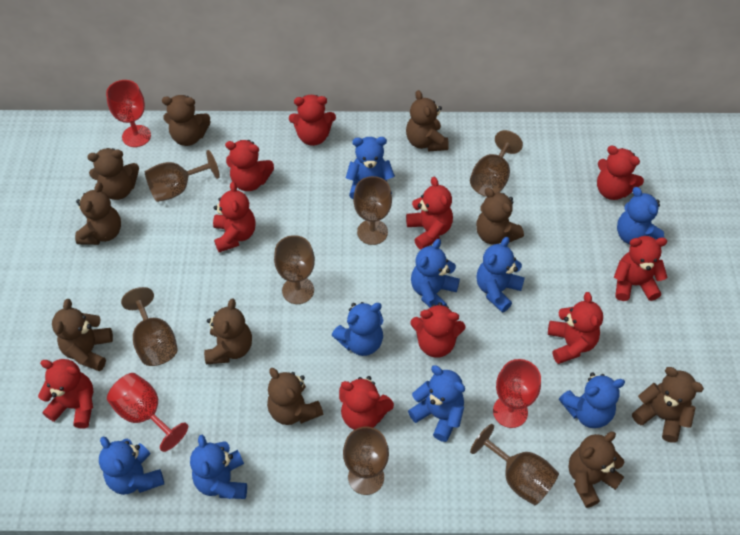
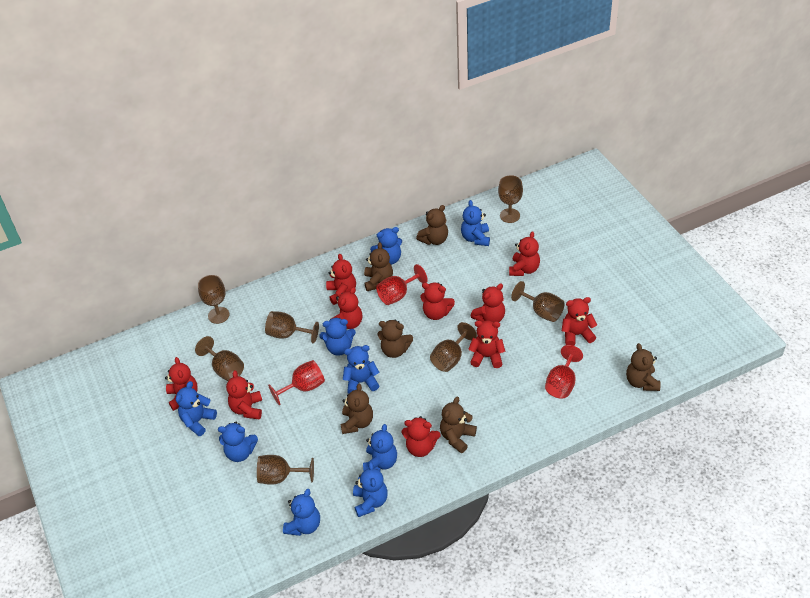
brown teddy bear: 10 -> 6

